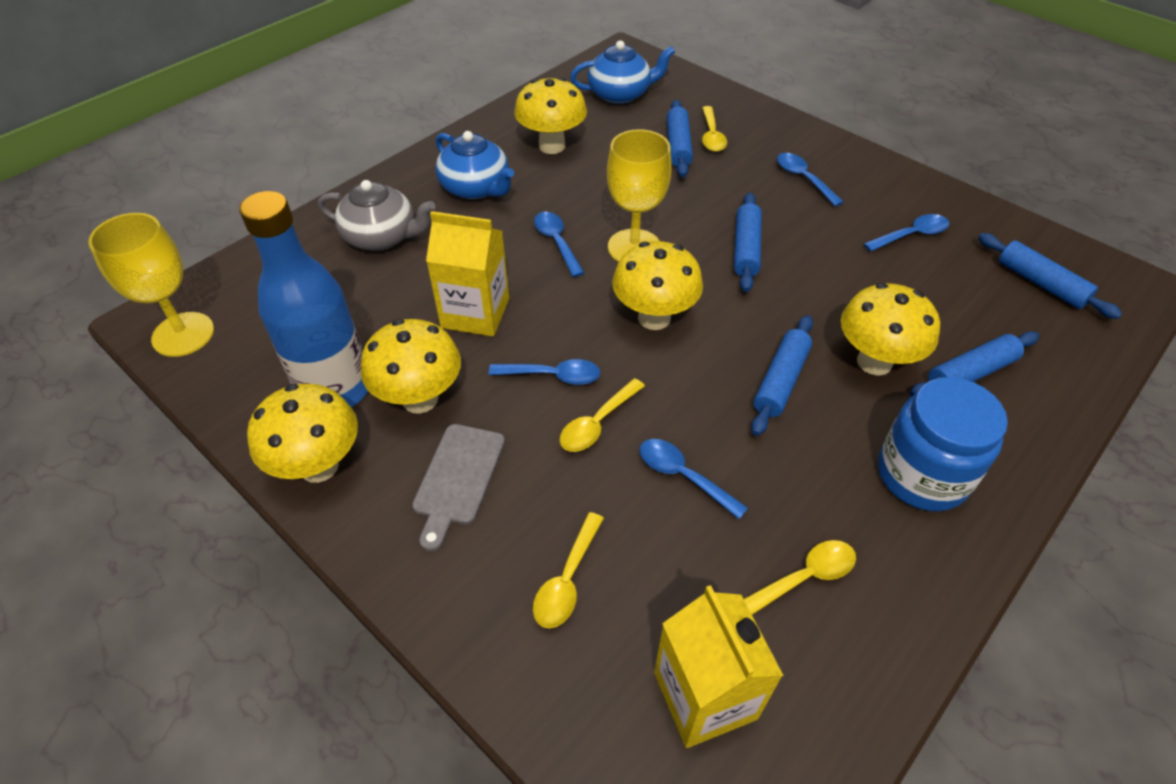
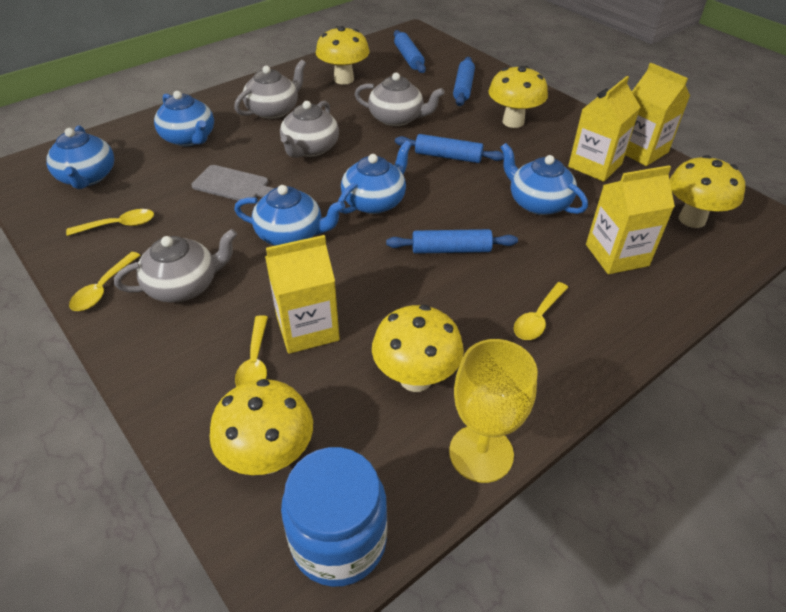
blue bottle: 1 -> 0
blue rolling pin: 5 -> 4
blue spoon: 5 -> 0
blue teapot: 2 -> 5
grey teapot: 1 -> 4
yellow carton: 2 -> 4
yellow goblet: 2 -> 1

